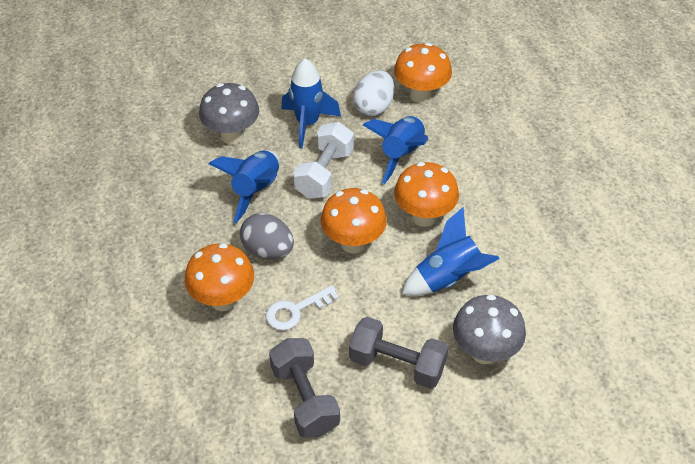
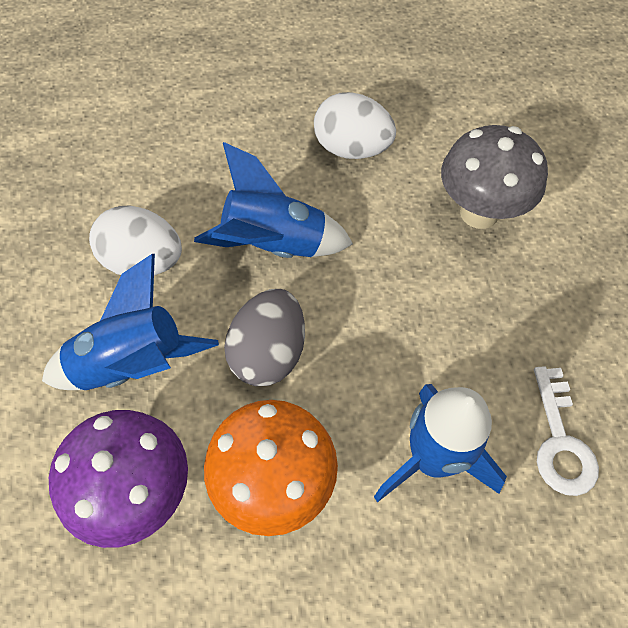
blue rocket: 4 -> 3
grey dumbbell: 2 -> 0
grey mushroom: 2 -> 1
orange mushroom: 4 -> 1
purple mushroom: 0 -> 1
white dumbbell: 1 -> 0
white egg: 1 -> 2

